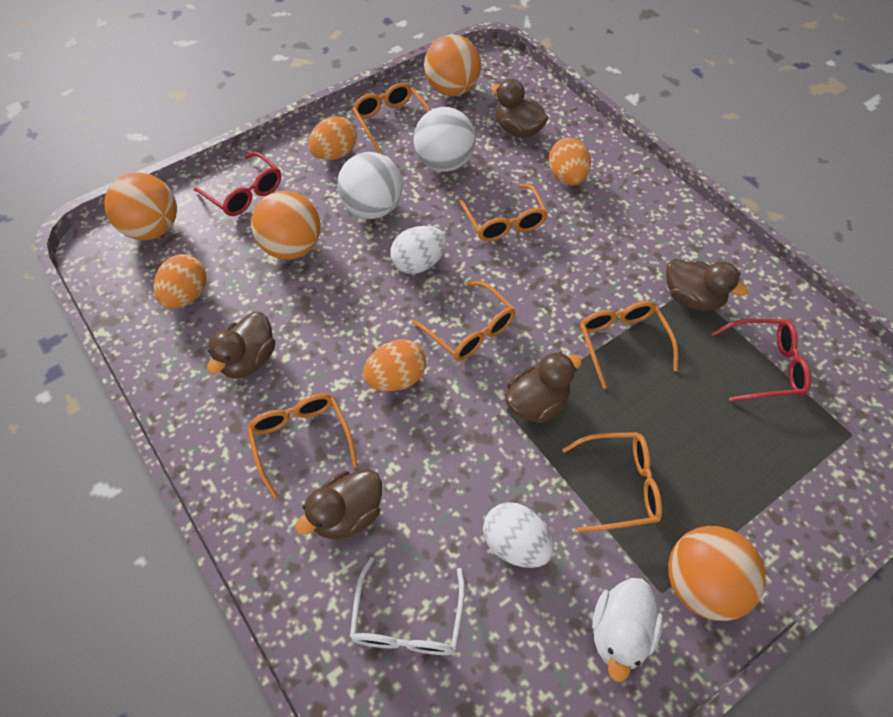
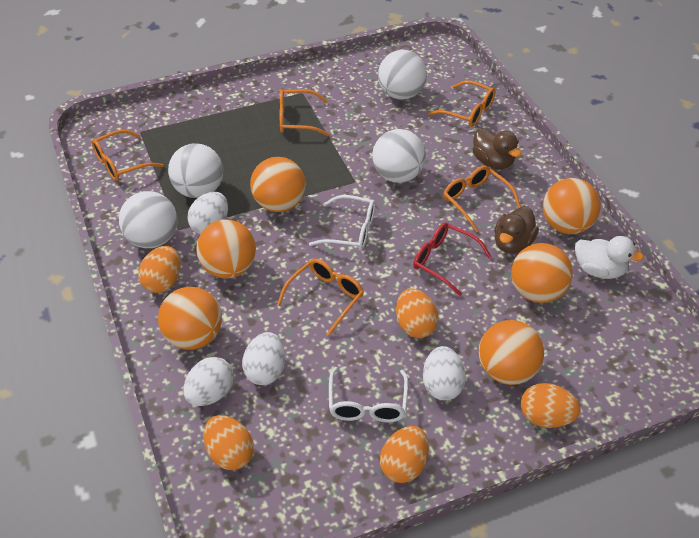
brown duck: 5 -> 2
orange ball: 4 -> 6
orange egg: 4 -> 5
orange glasses: 6 -> 5
red glasses: 2 -> 1
white ball: 2 -> 4
white egg: 2 -> 4
white glasses: 1 -> 2

